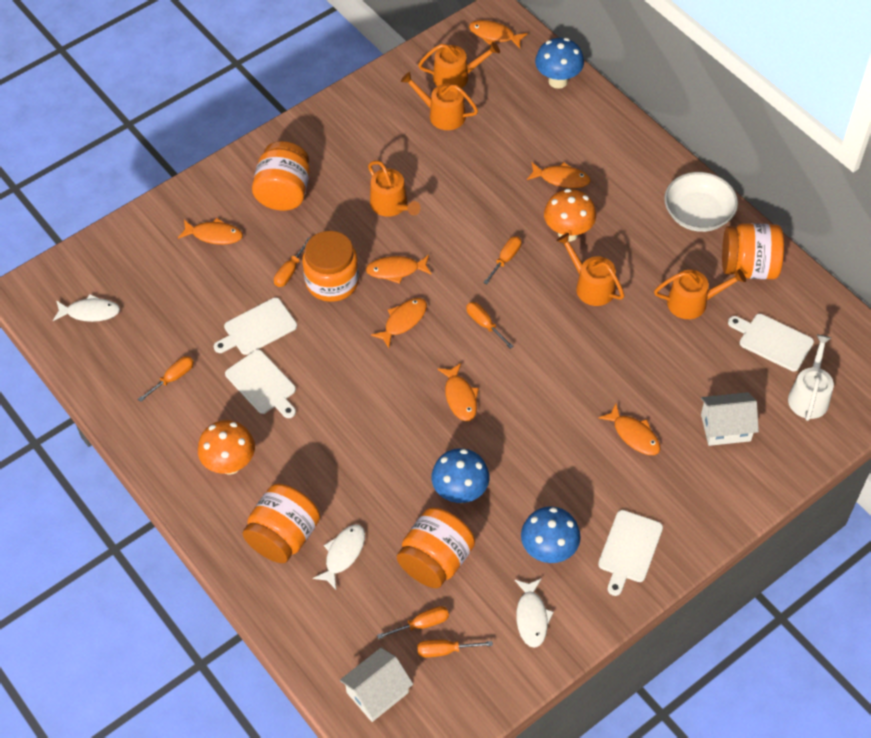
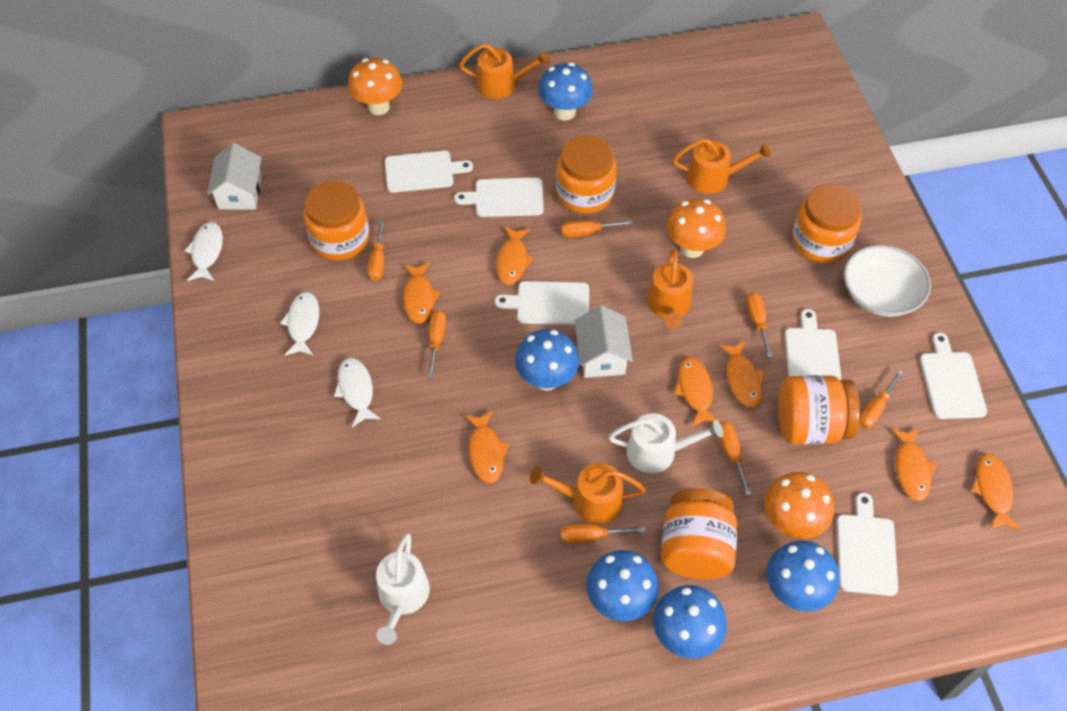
blue mushroom: 3 -> 5
orange mushroom: 2 -> 3
orange screwdriver: 6 -> 7
orange watering can: 5 -> 4
white cutting board: 4 -> 6
white watering can: 1 -> 2

